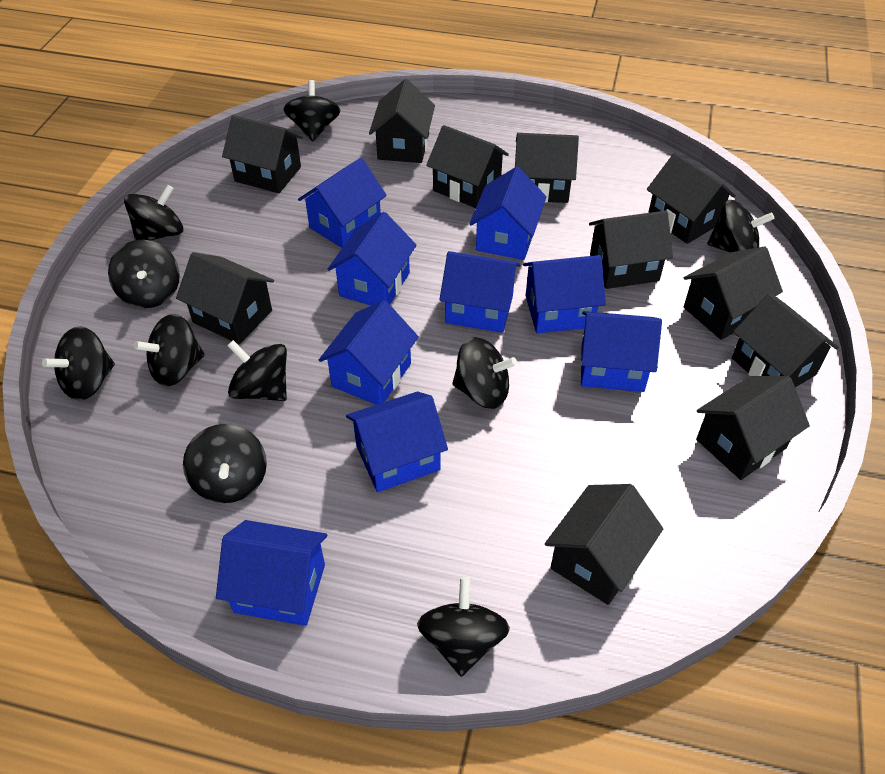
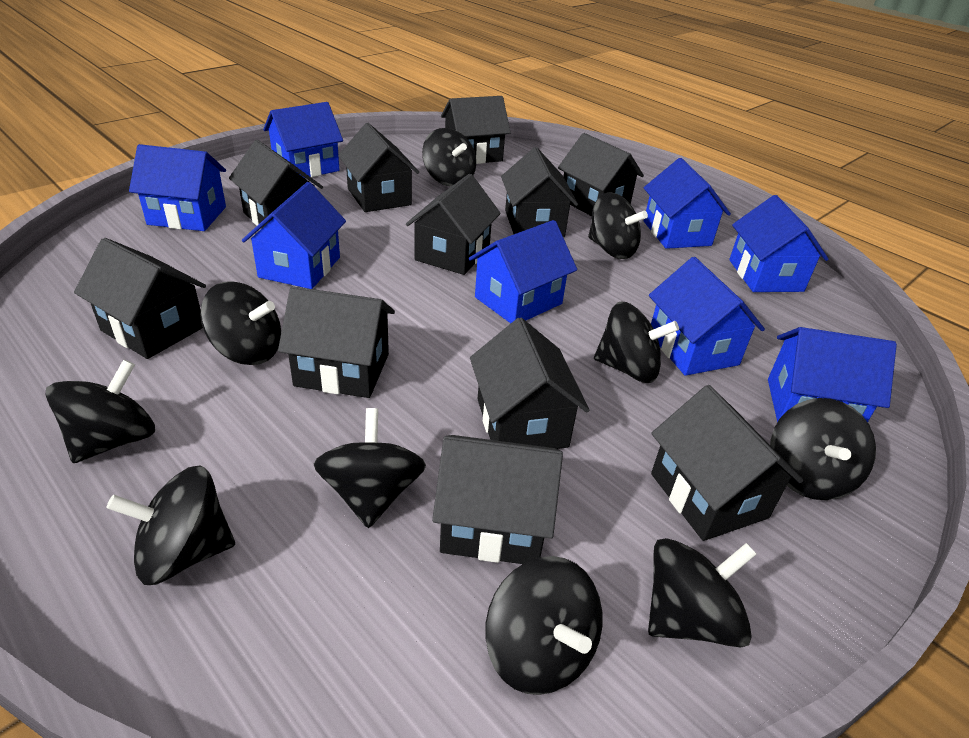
blue house: 9 -> 8

